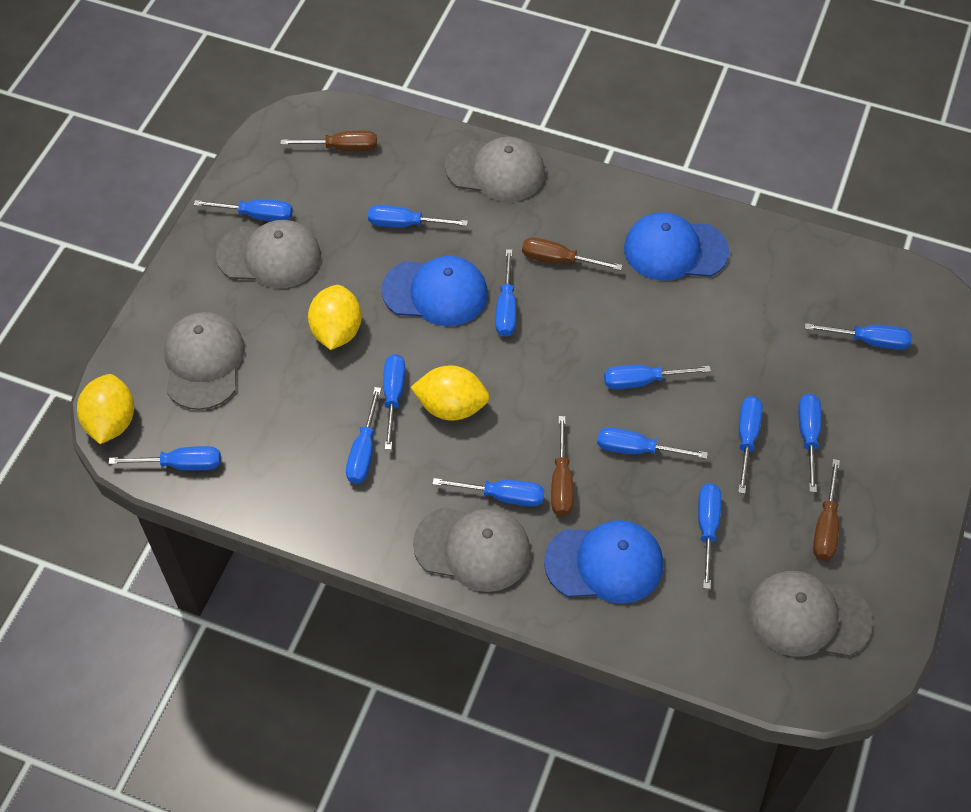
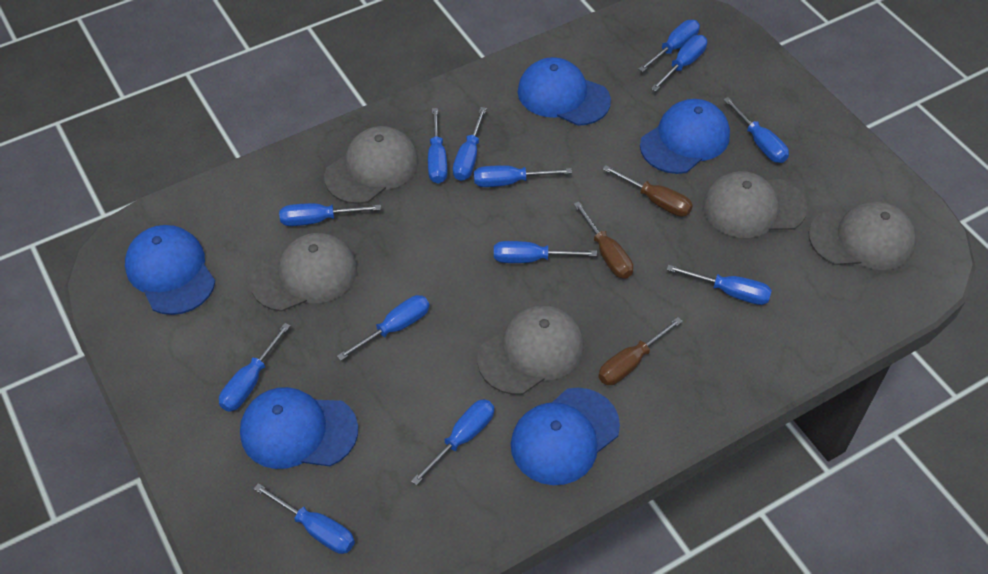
blue cap: 3 -> 5
brown screwdriver: 4 -> 3
yellow lemon: 3 -> 0

